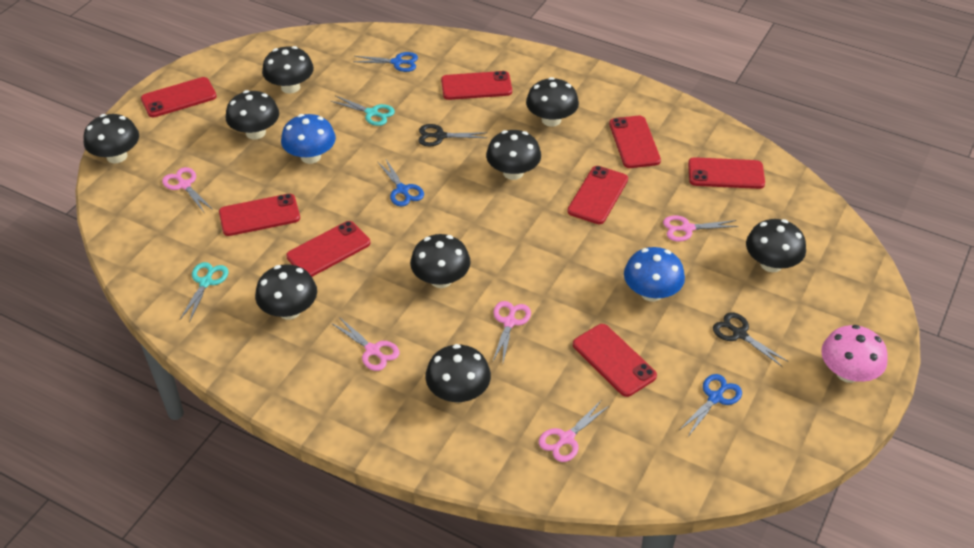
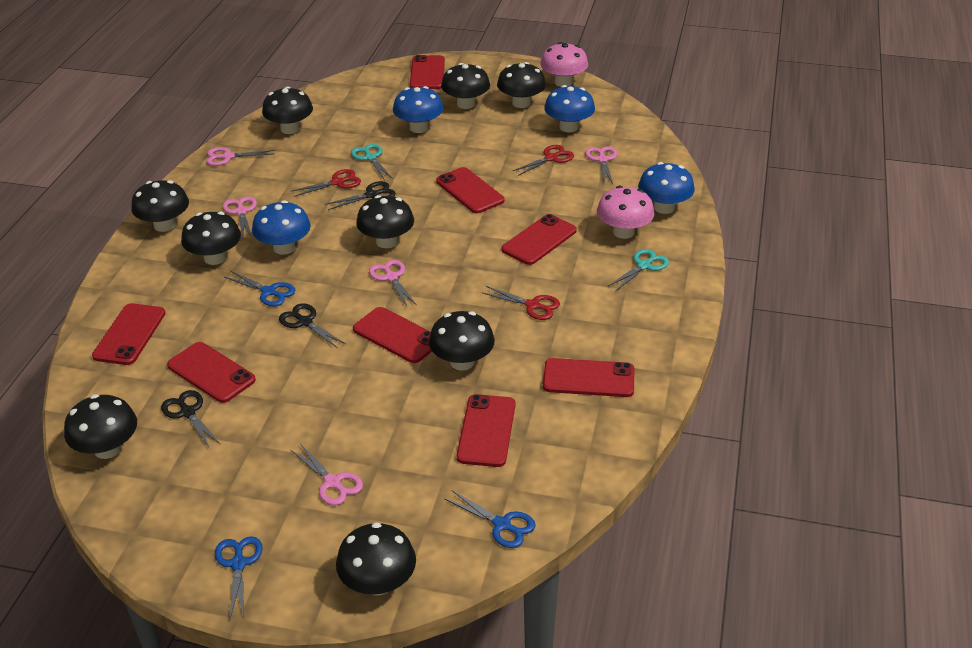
black scissors: 2 -> 3
blue mushroom: 2 -> 4
pink mushroom: 1 -> 2
red scissors: 0 -> 3

